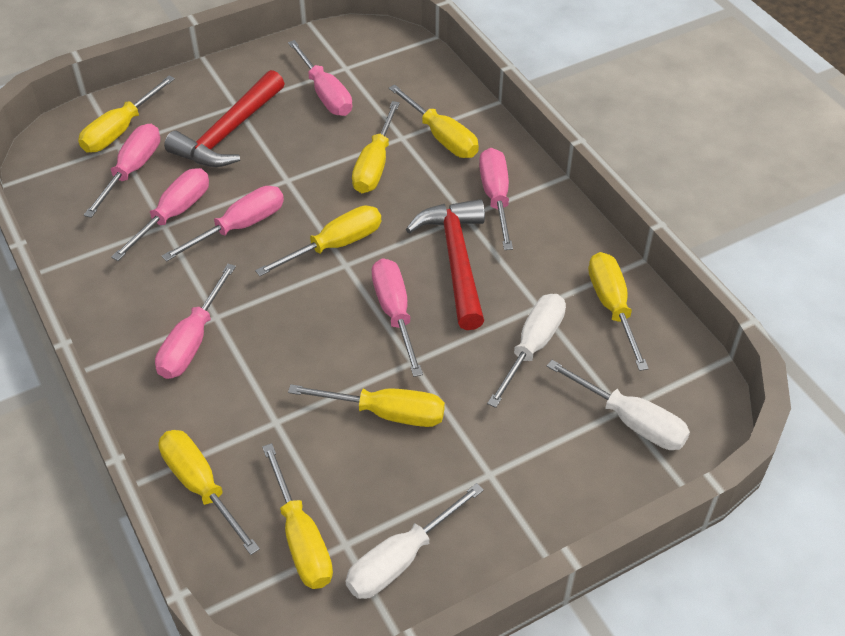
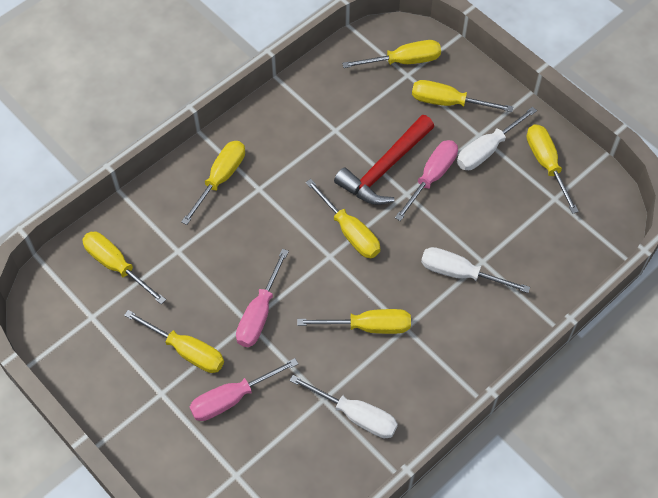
pink screwdriver: 7 -> 3
red hammer: 2 -> 1

